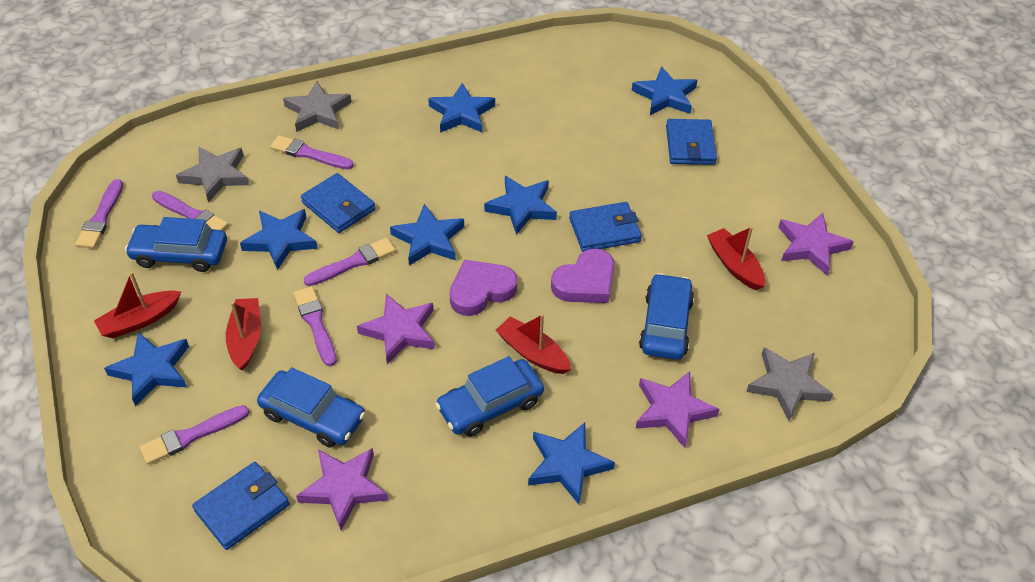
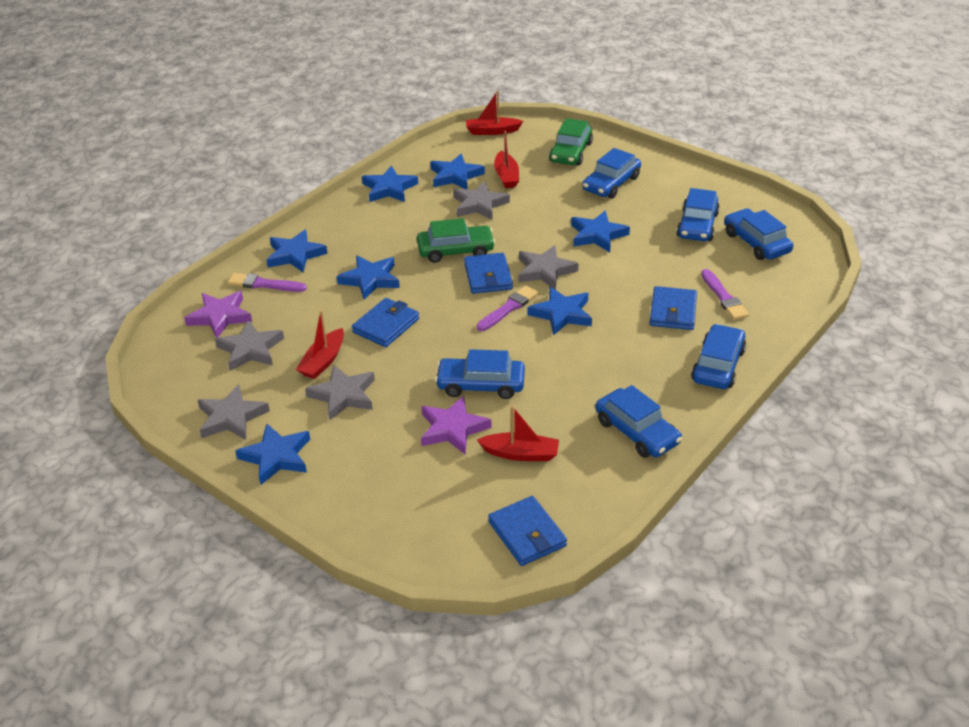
blue car: 4 -> 6
green car: 0 -> 2
grey star: 3 -> 5
purple brush: 6 -> 3
purple heart: 2 -> 0
purple star: 4 -> 2

